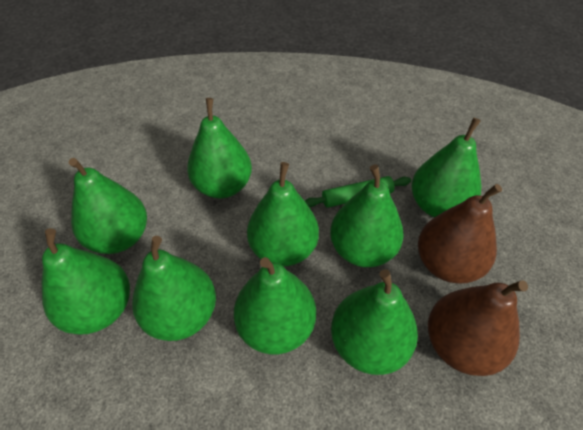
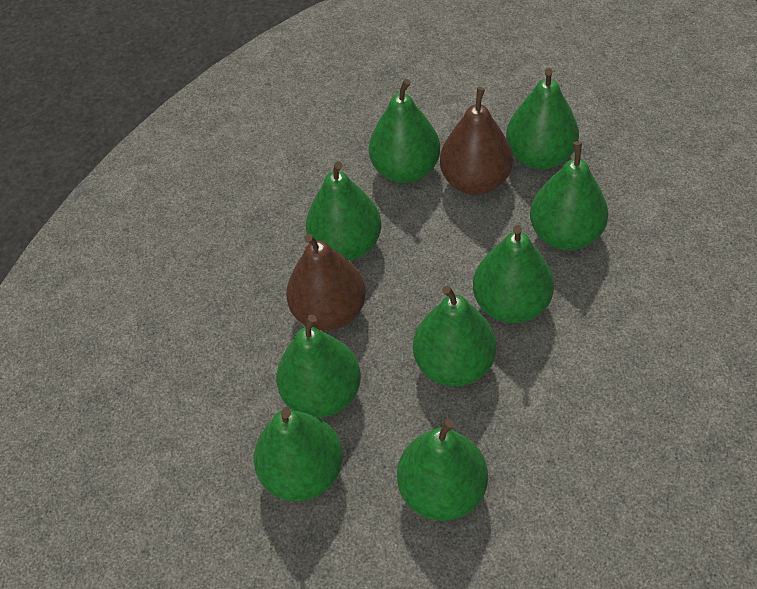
green rolling pin: 1 -> 0

